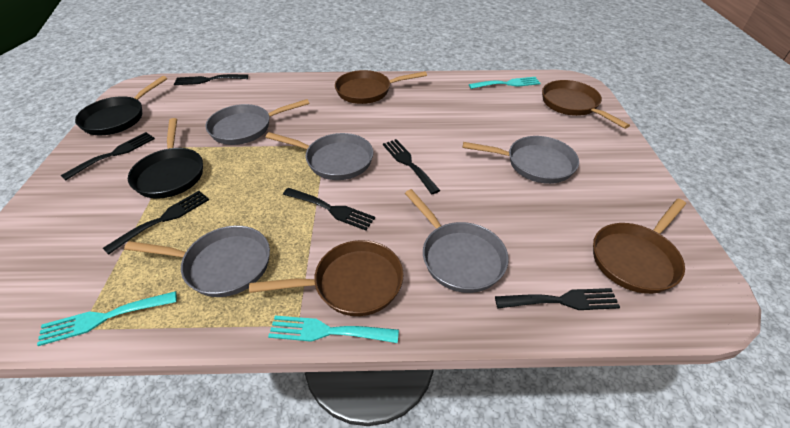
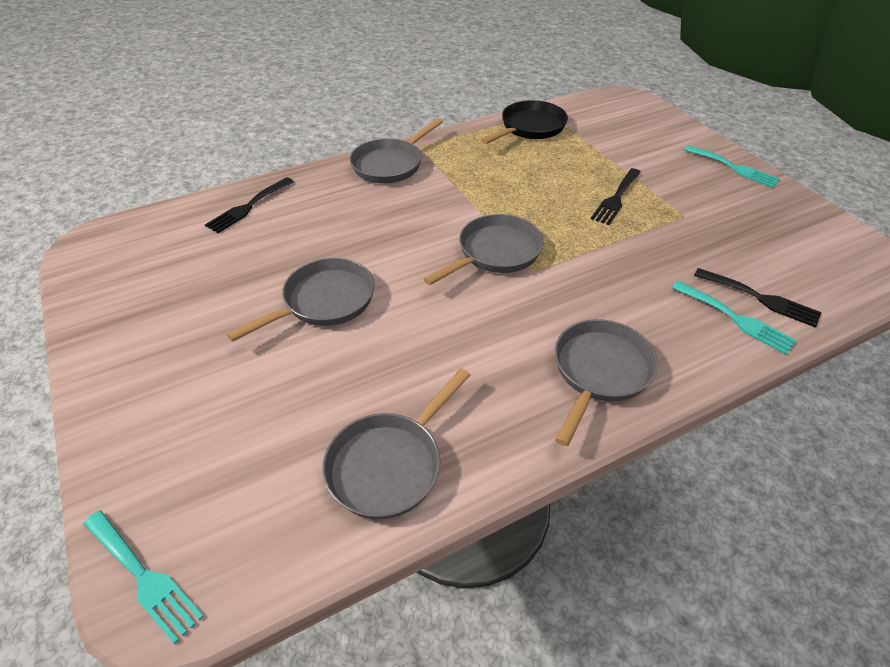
black fork: 6 -> 3
black pan: 2 -> 1
brown pan: 4 -> 0

